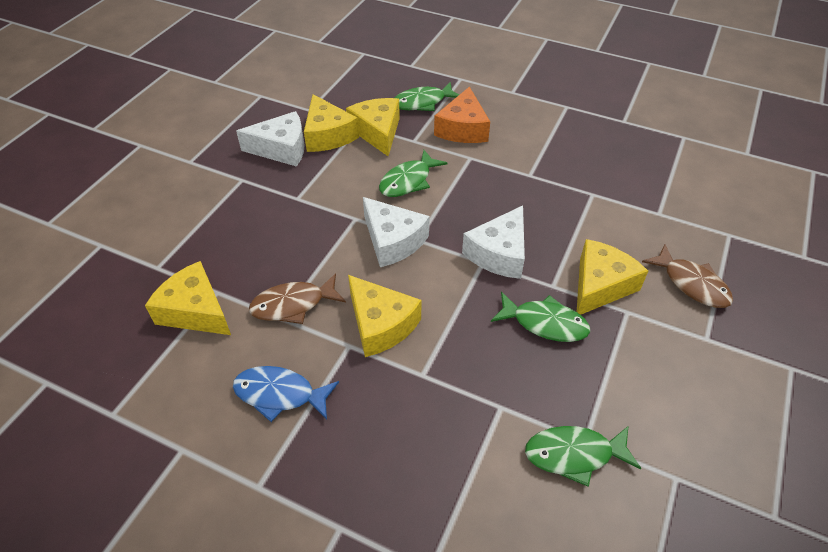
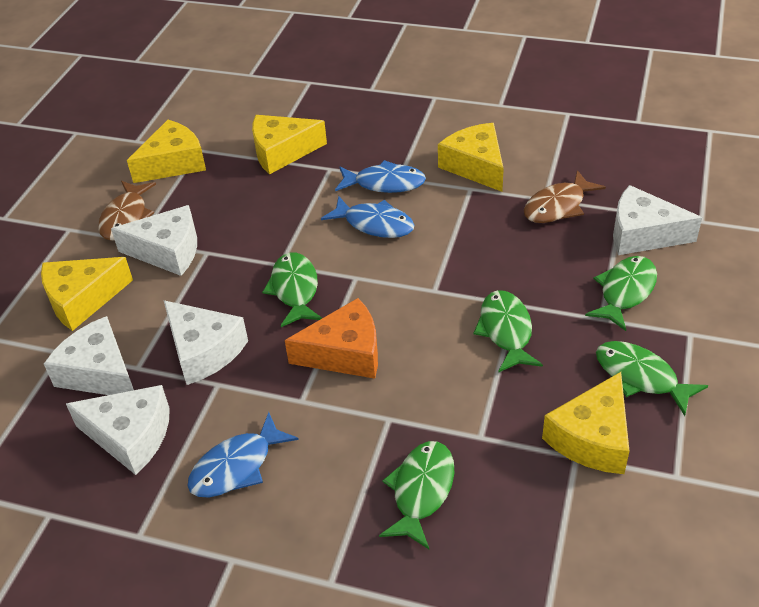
blue fish: 1 -> 3
green fish: 4 -> 5
white cheese: 3 -> 5

